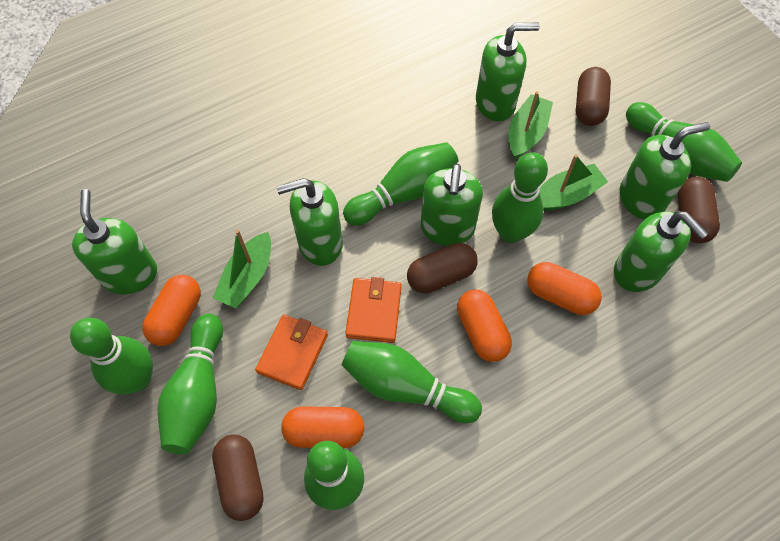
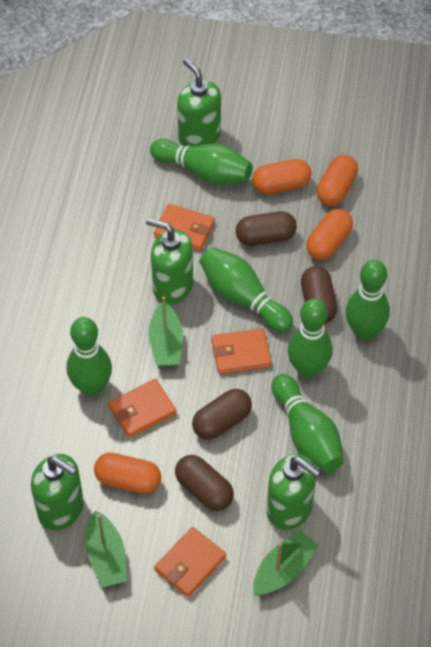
green bowling pin: 7 -> 6
green soap dispenser: 6 -> 4
orange wallet: 2 -> 4

